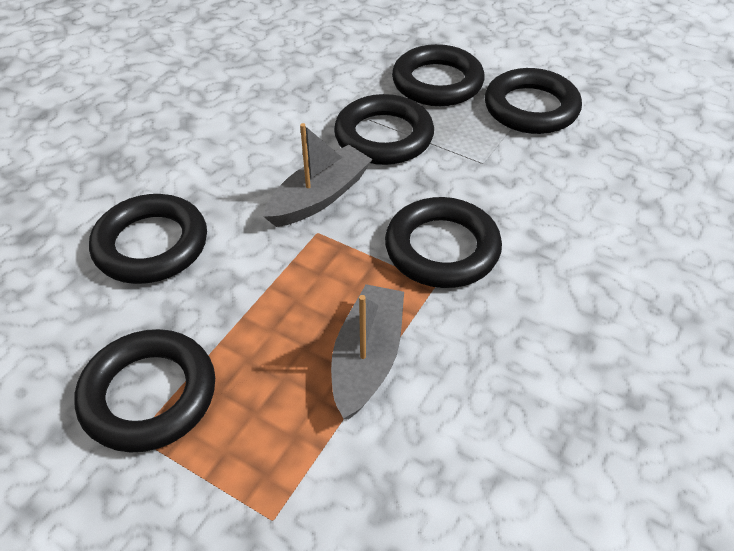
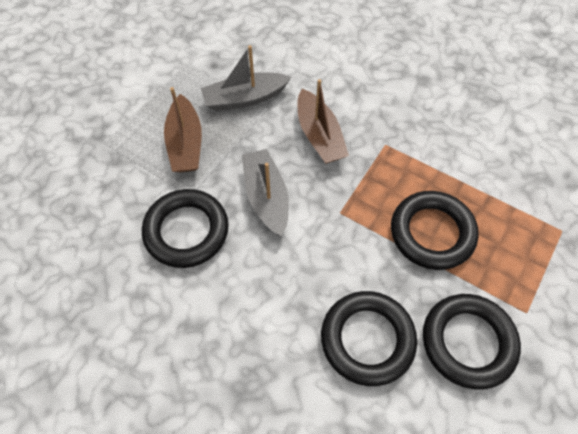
black ring: 6 -> 4
brown boat: 0 -> 2

